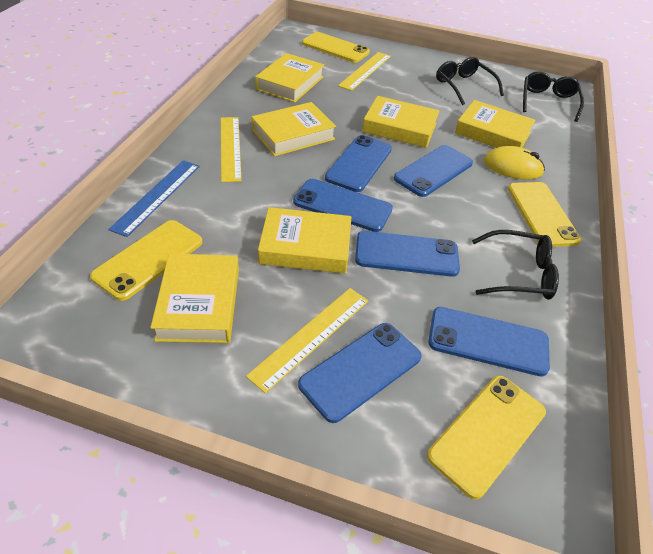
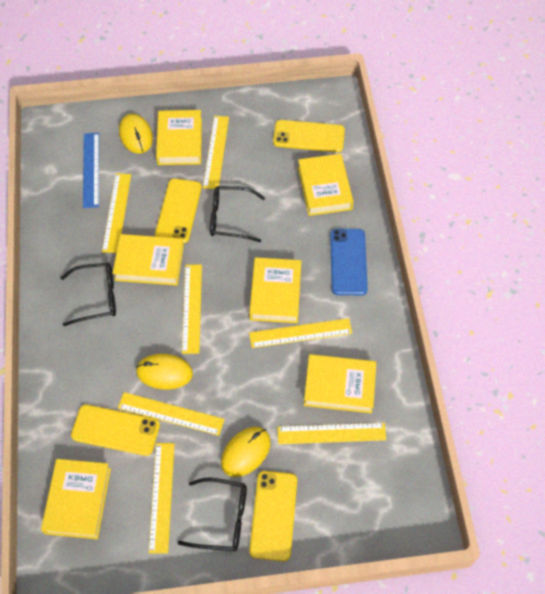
blue phone: 6 -> 1
yellow mouse: 1 -> 3
yellow ruler: 3 -> 7

